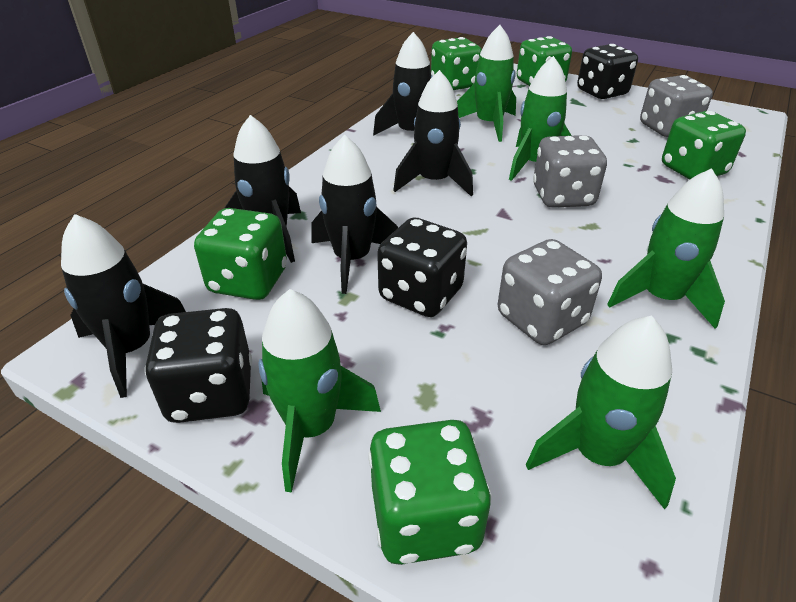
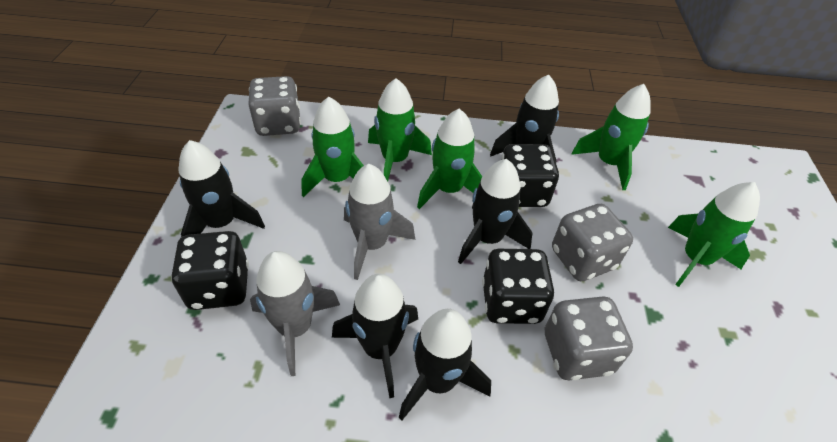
green dice: 5 -> 0
grey rocket: 0 -> 2

